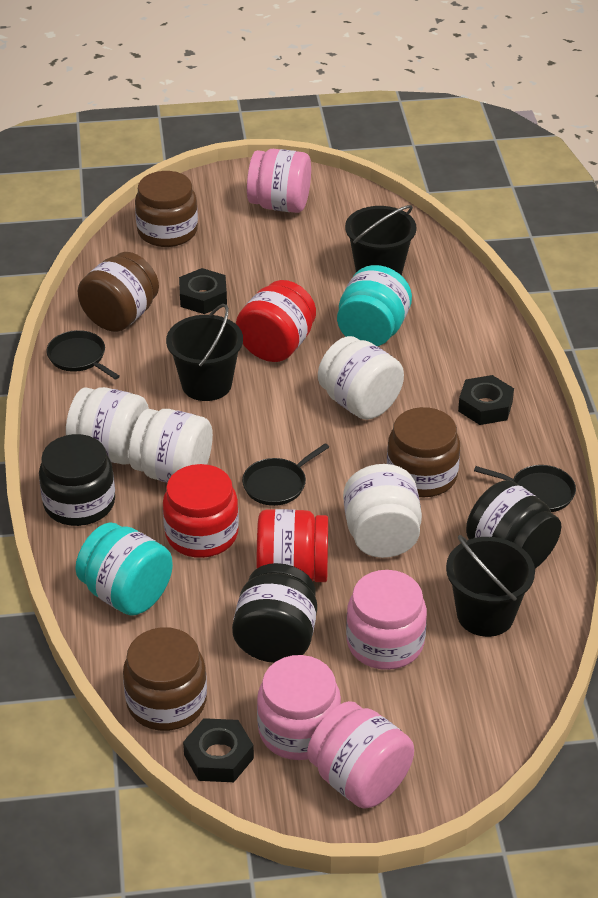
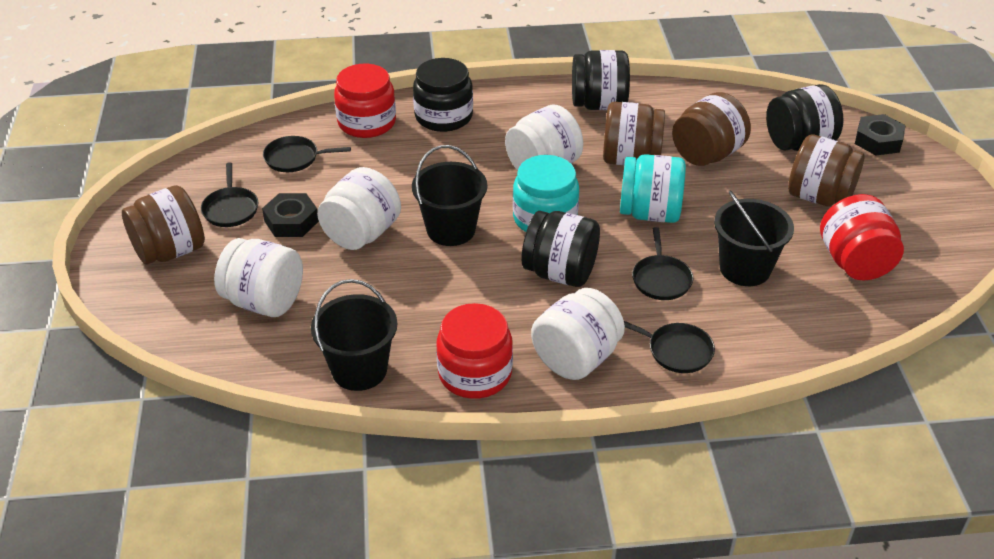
black jar: 3 -> 4
black nut: 3 -> 2
black pan: 3 -> 4
pink jar: 4 -> 0

